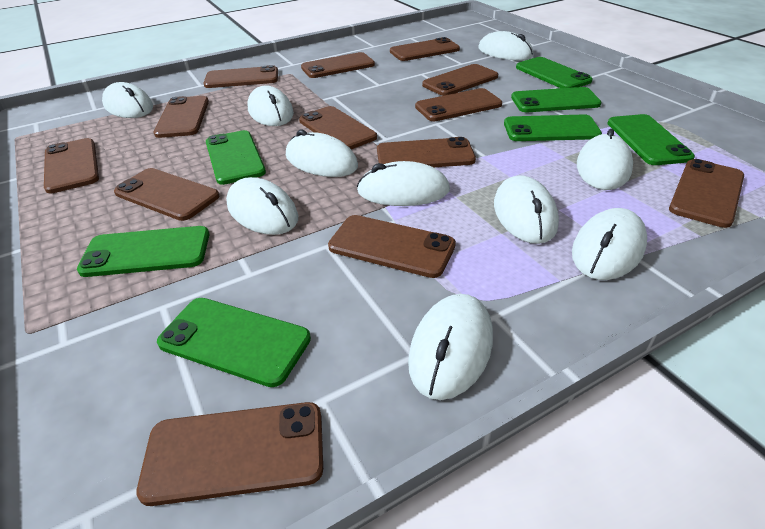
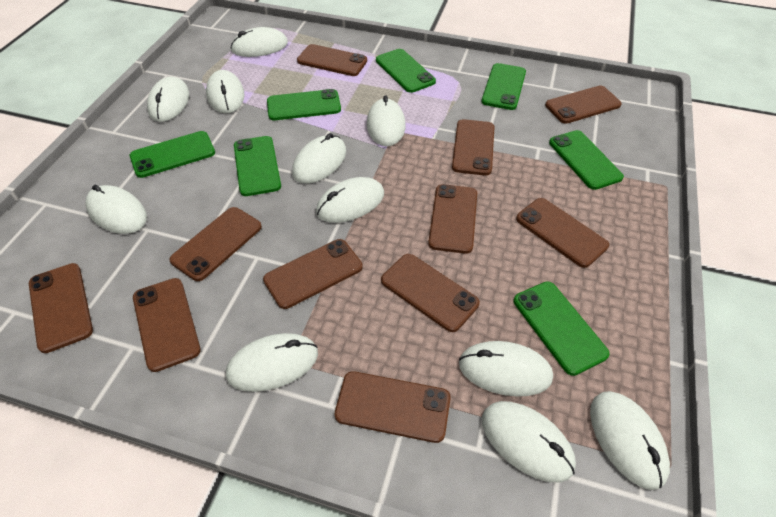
brown phone: 13 -> 11
white mouse: 10 -> 11

